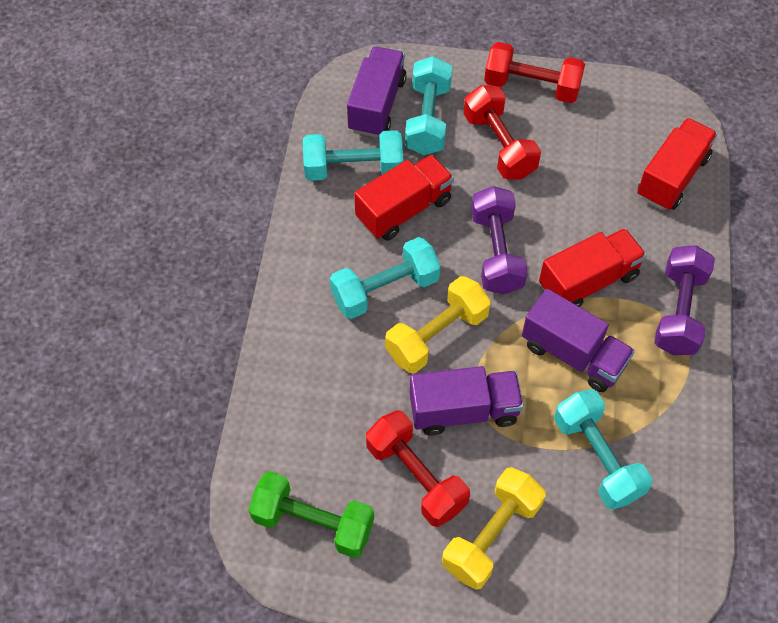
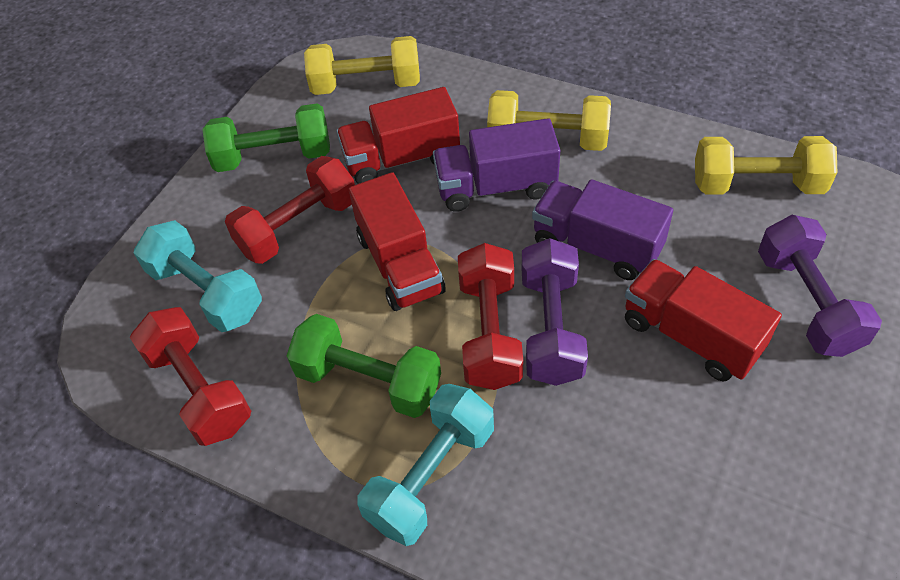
green dumbbell: 1 -> 2
purple truck: 3 -> 2
turquoise dumbbell: 4 -> 2
yellow dumbbell: 2 -> 3

